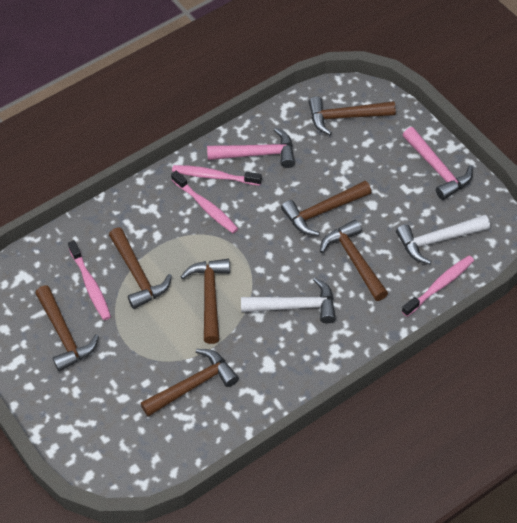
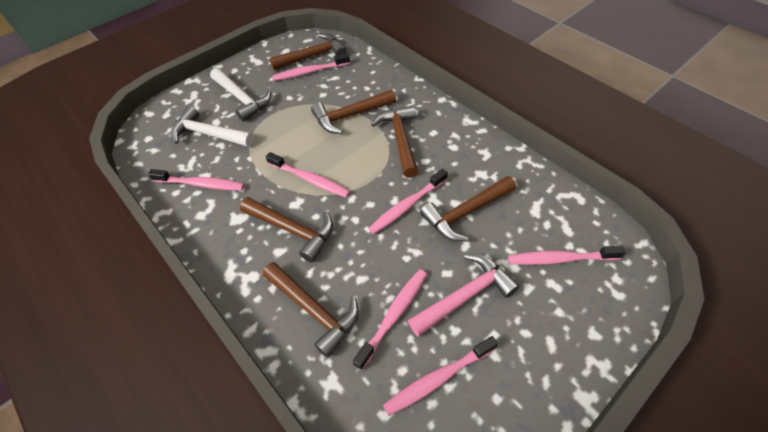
brown hammer: 7 -> 6
pink hammer: 2 -> 1
pink toothbrush: 4 -> 7

